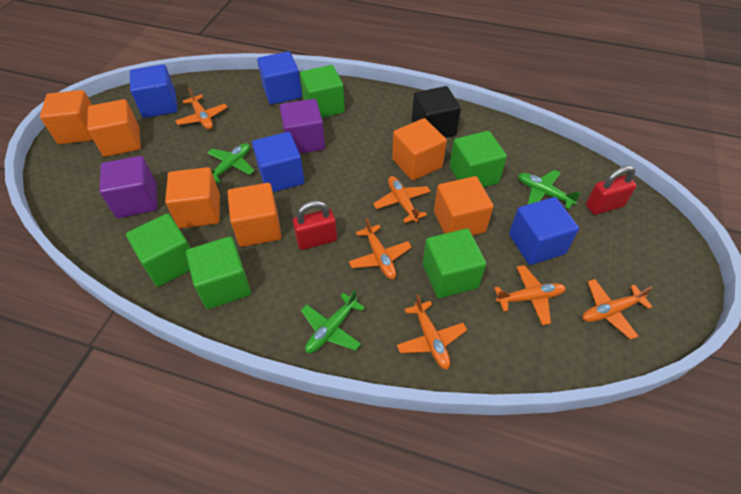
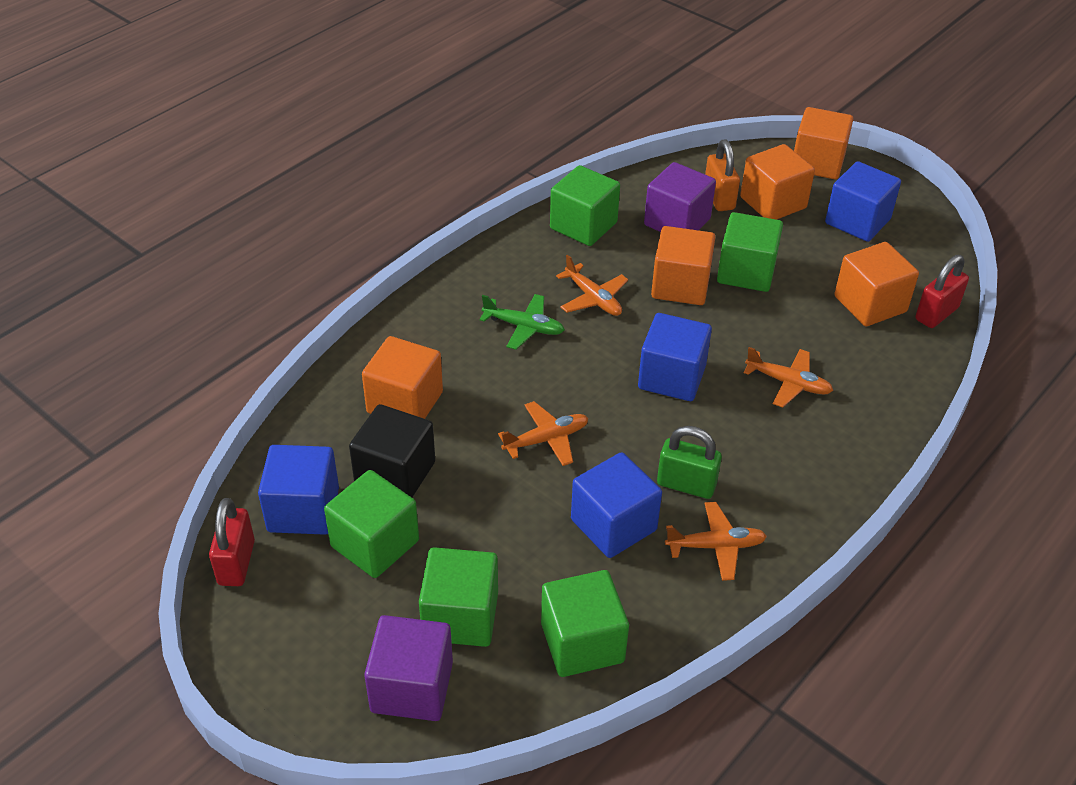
green padlock: 0 -> 1
green plane: 3 -> 1
orange cube: 6 -> 5
orange padlock: 0 -> 1
orange plane: 6 -> 4

